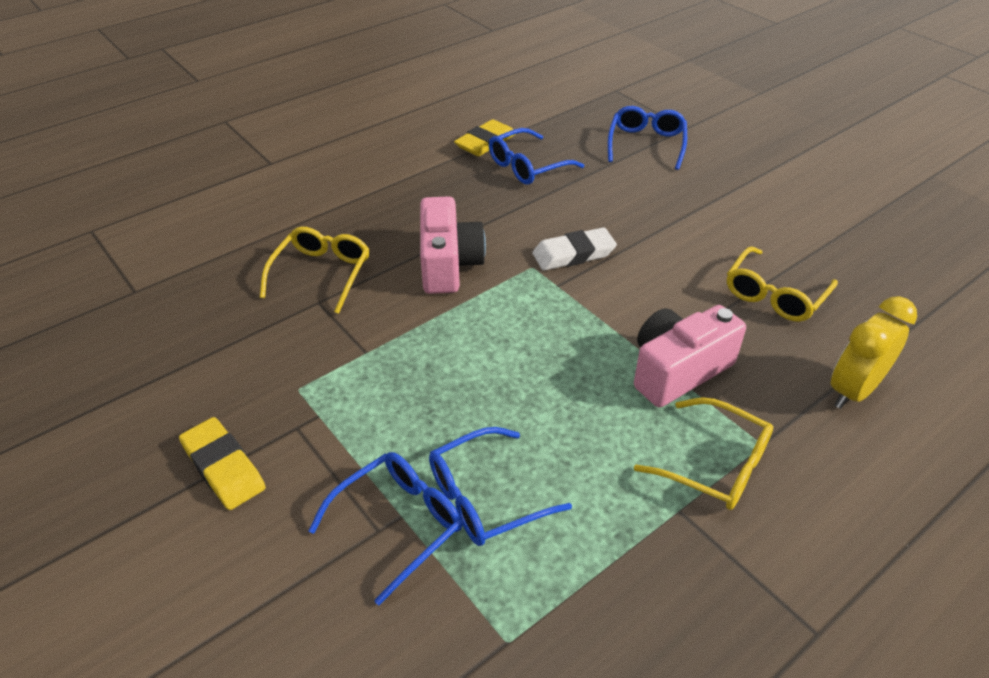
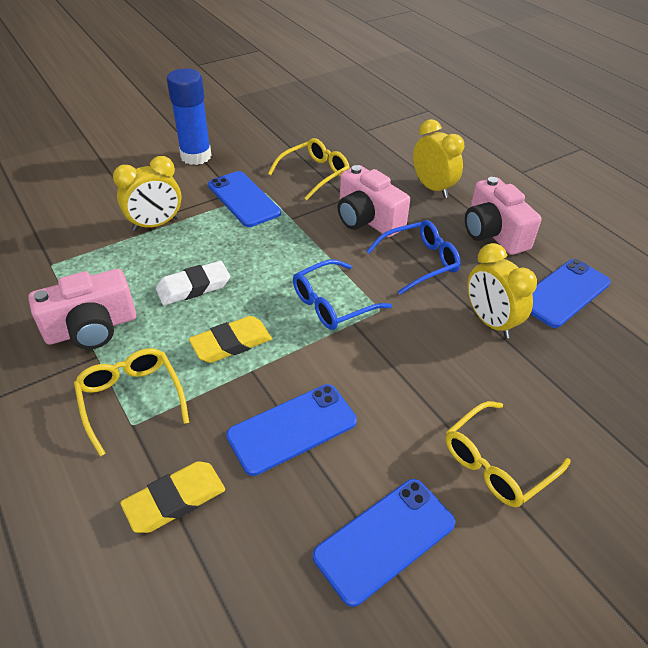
blue glasses: 4 -> 2
blue glue stick: 0 -> 1
blue phone: 0 -> 4
pink camera: 2 -> 3
yellow clock: 1 -> 3

